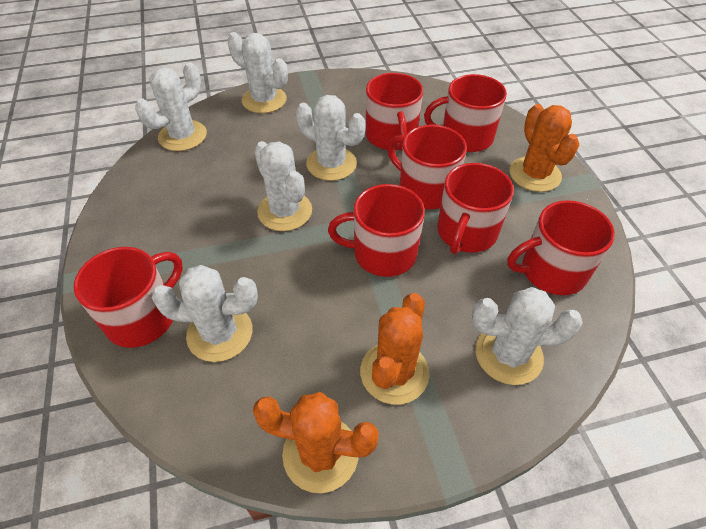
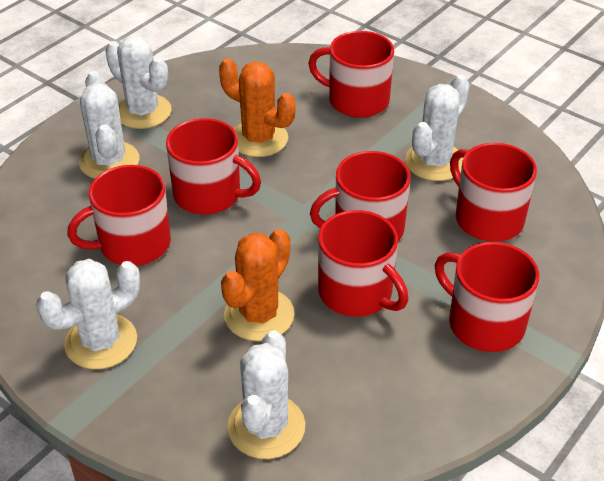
orange cactus: 3 -> 2
white cactus: 6 -> 5

